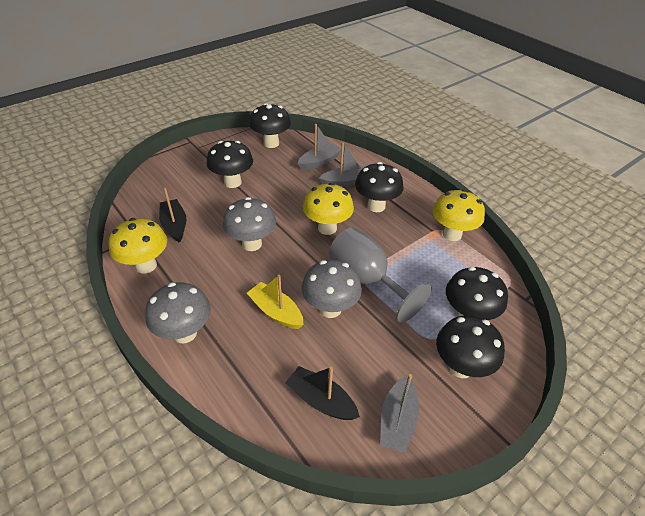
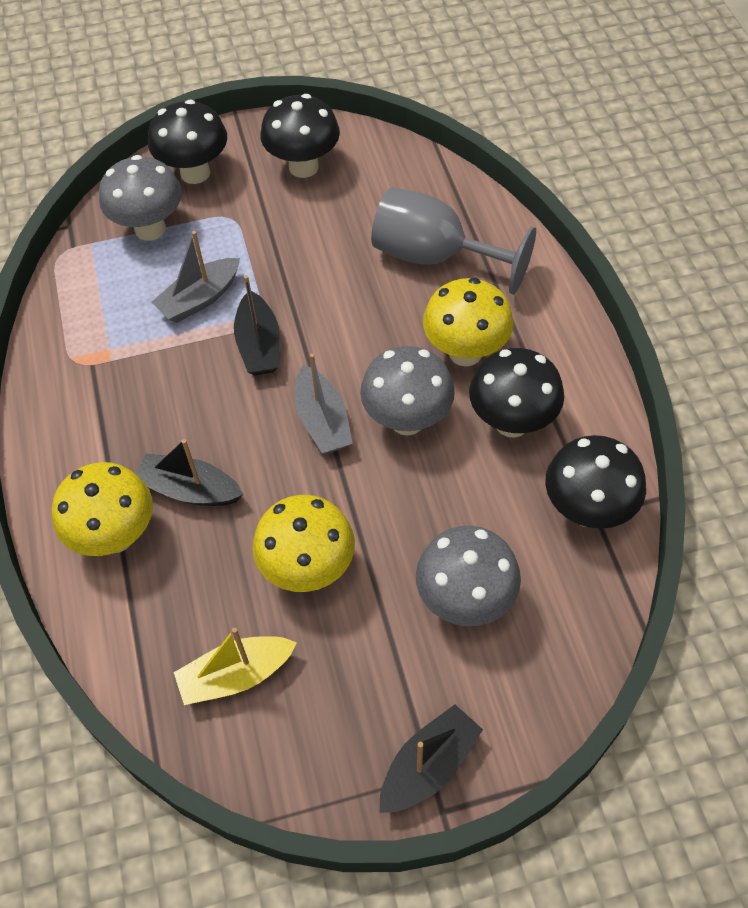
black boat: 2 -> 3
black mushroom: 5 -> 4
grey boat: 3 -> 2

